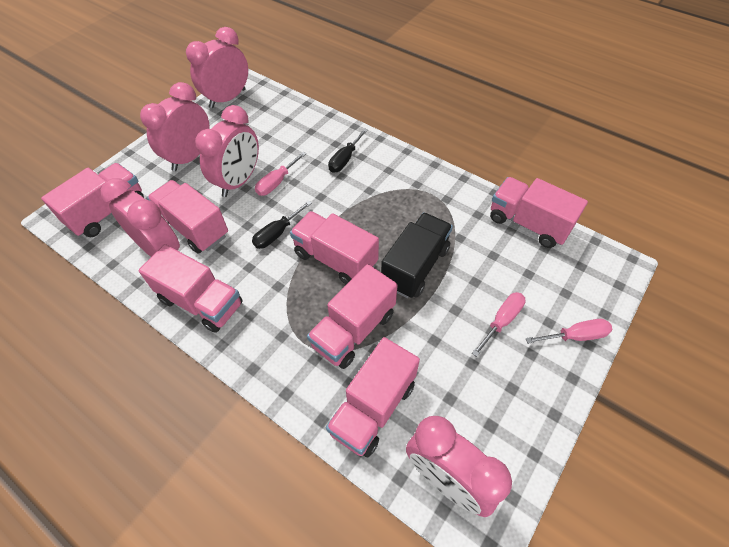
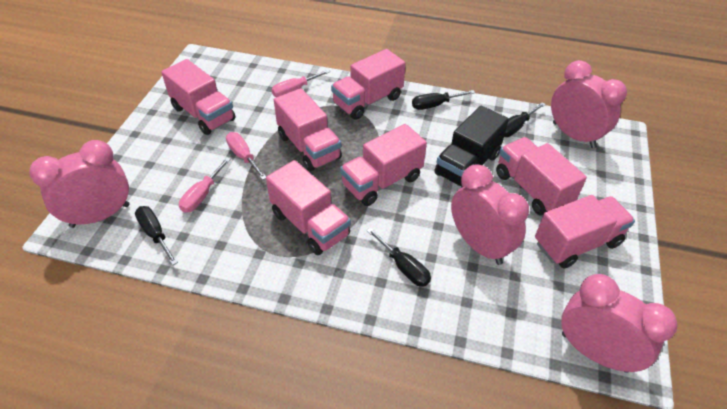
black screwdriver: 2 -> 4
pink clock: 5 -> 4

